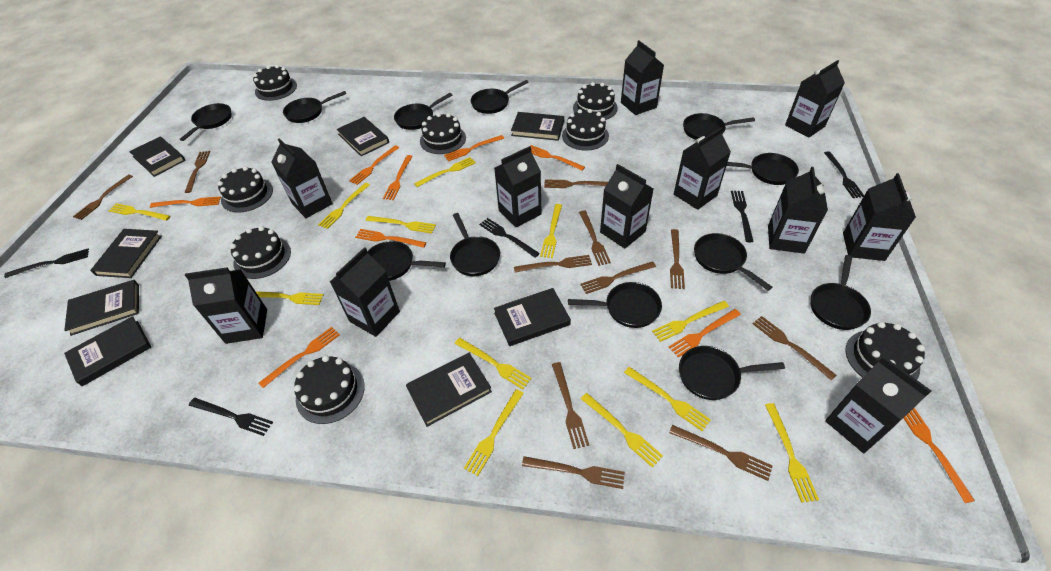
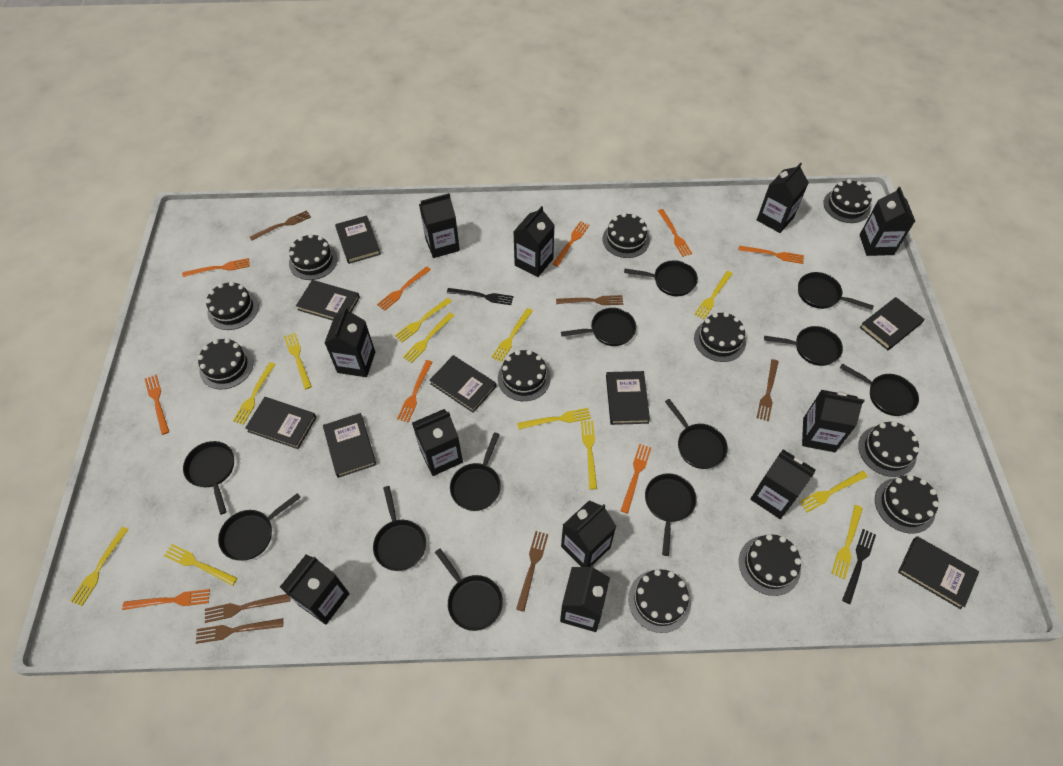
black cake: 8 -> 11
black fork: 5 -> 2
brown fork: 11 -> 6

